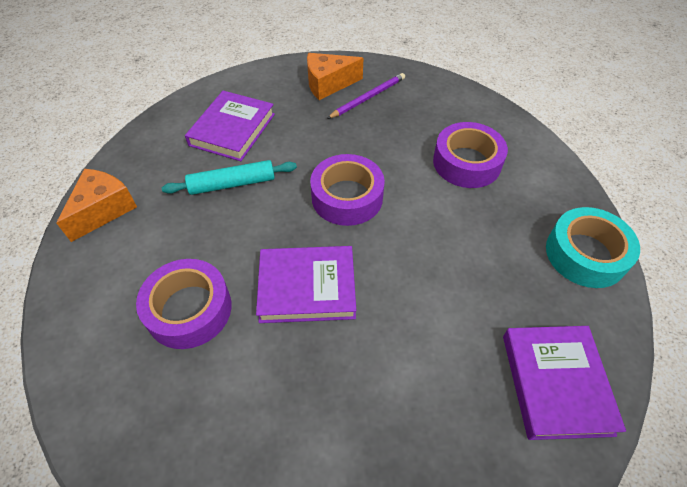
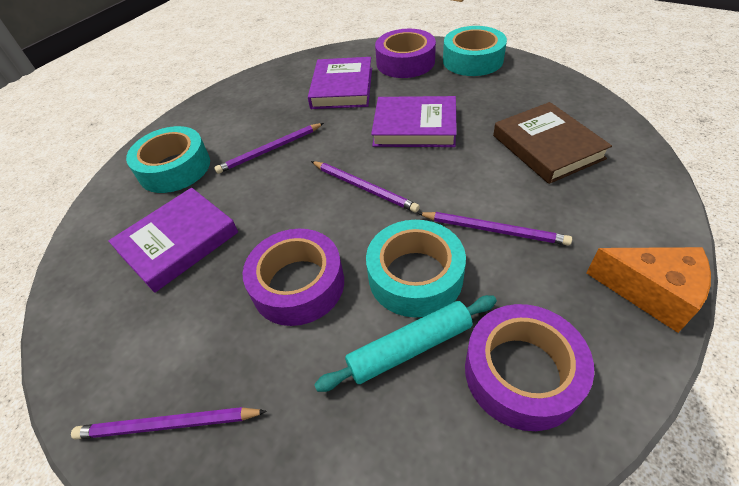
brown book: 0 -> 1
orange cheese: 2 -> 1
purple pencil: 1 -> 4
turquoise tape: 1 -> 3

